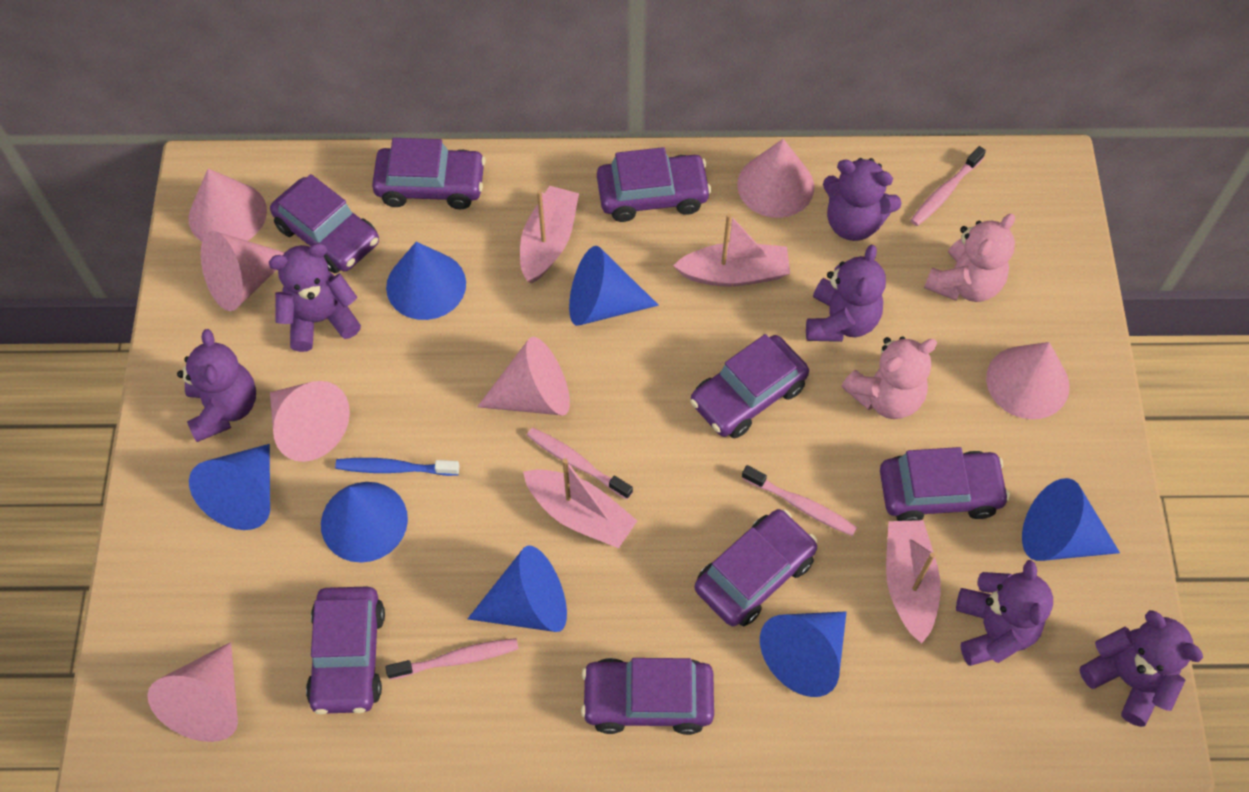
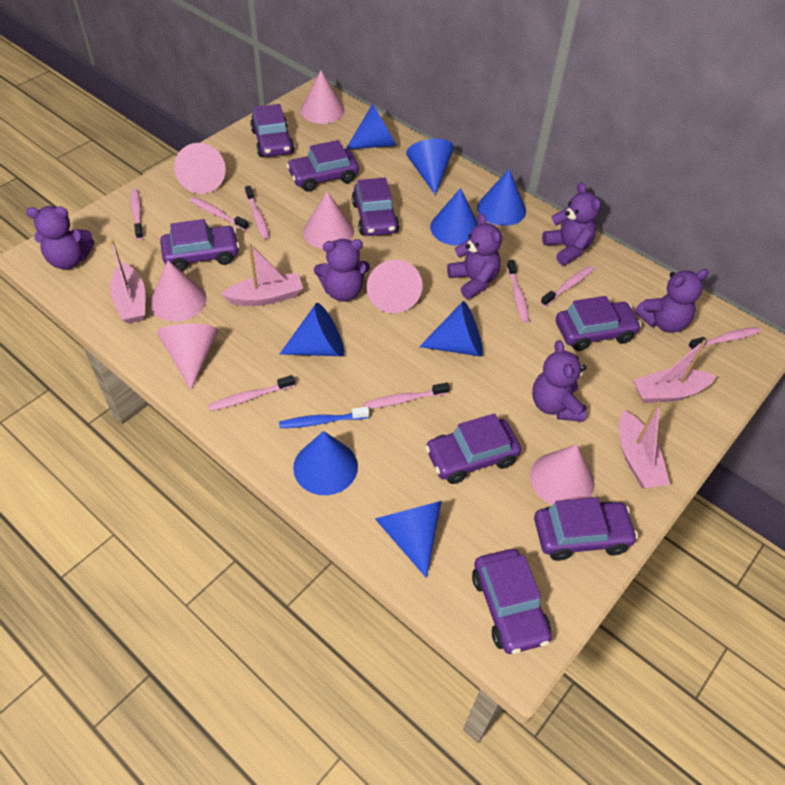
blue cone: 7 -> 8
pink teddy bear: 2 -> 0
pink toothbrush: 4 -> 8

